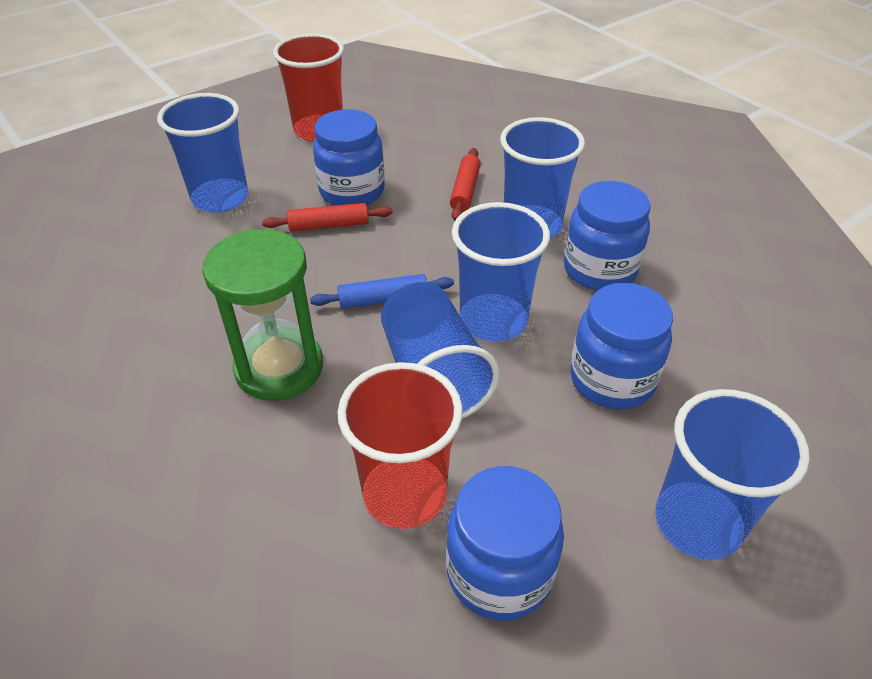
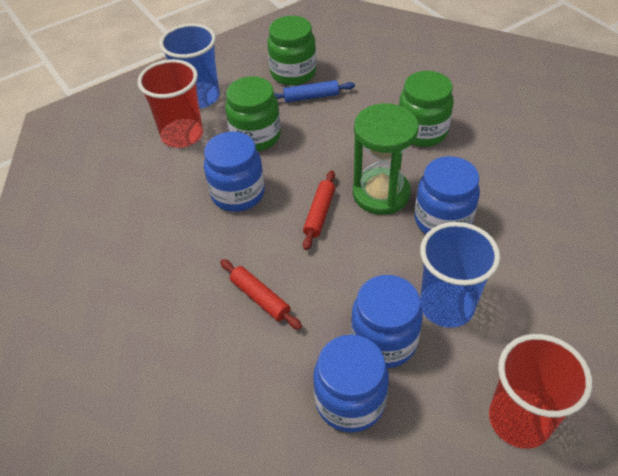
blue cup: 5 -> 2
green jar: 0 -> 3

